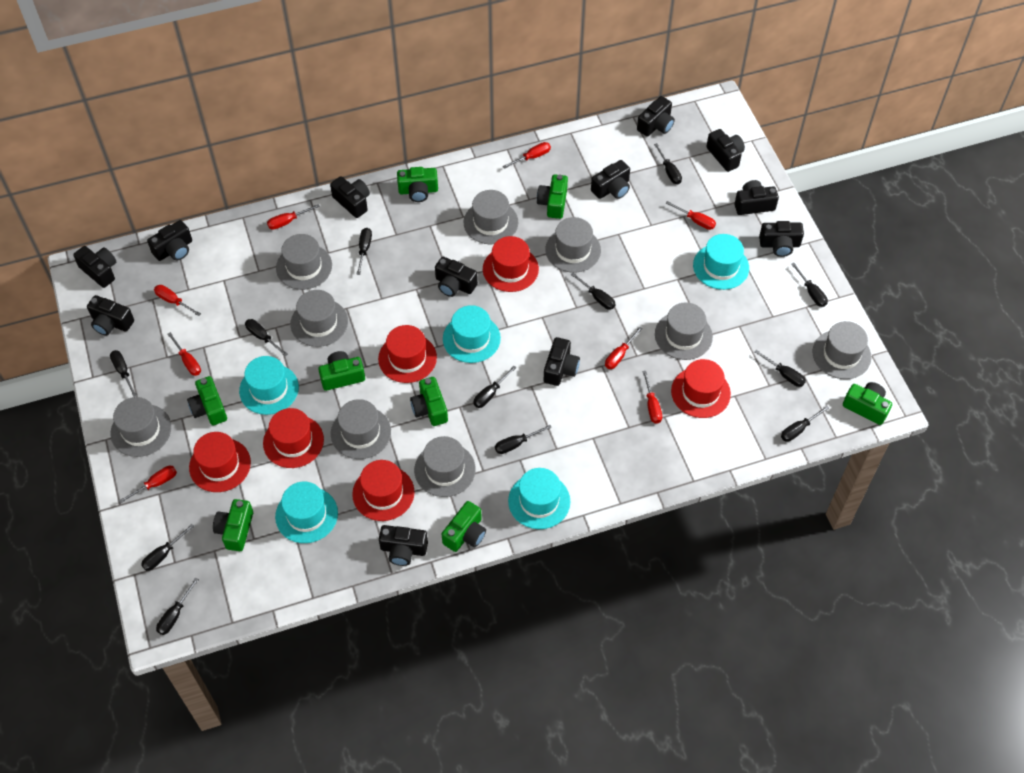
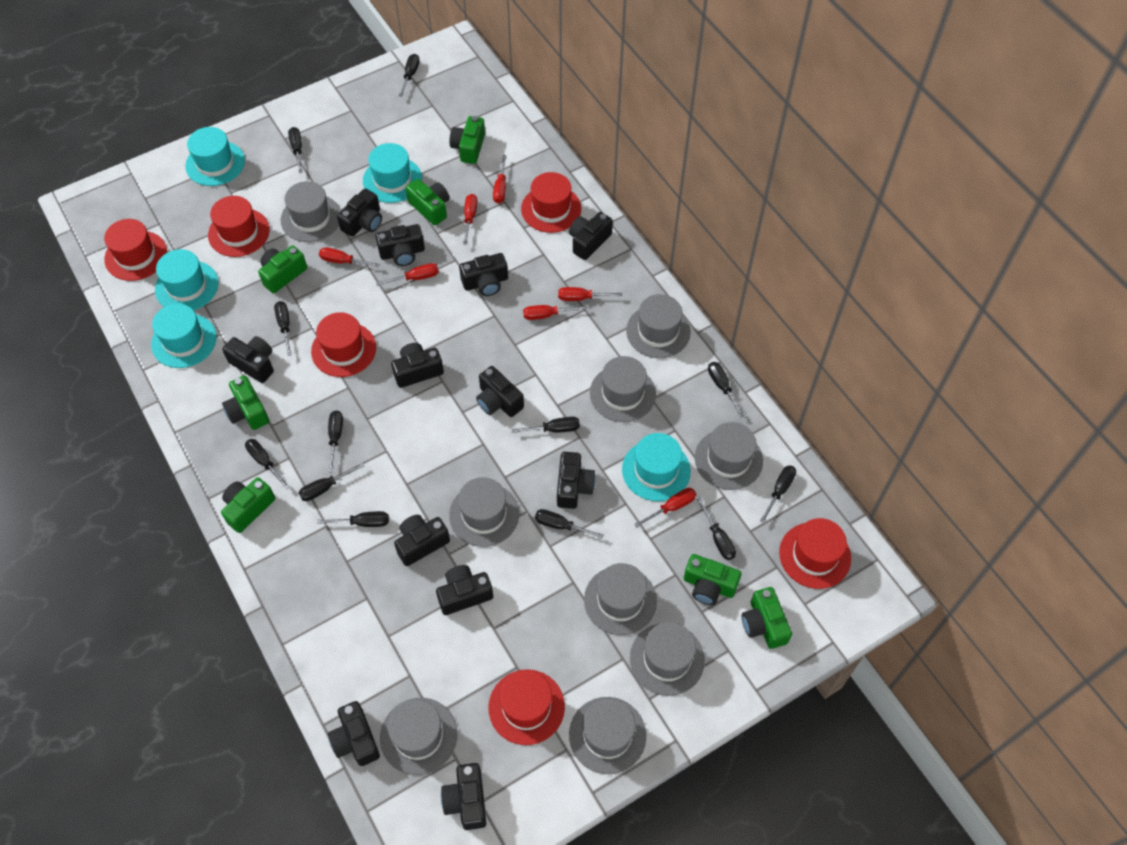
green camera: 8 -> 7
red screwdriver: 8 -> 7

